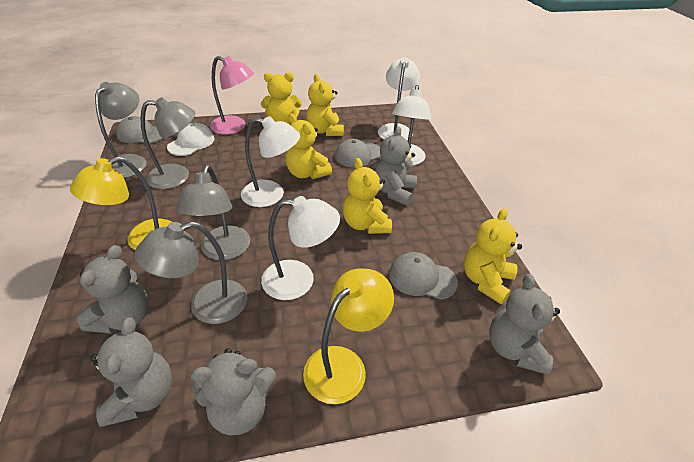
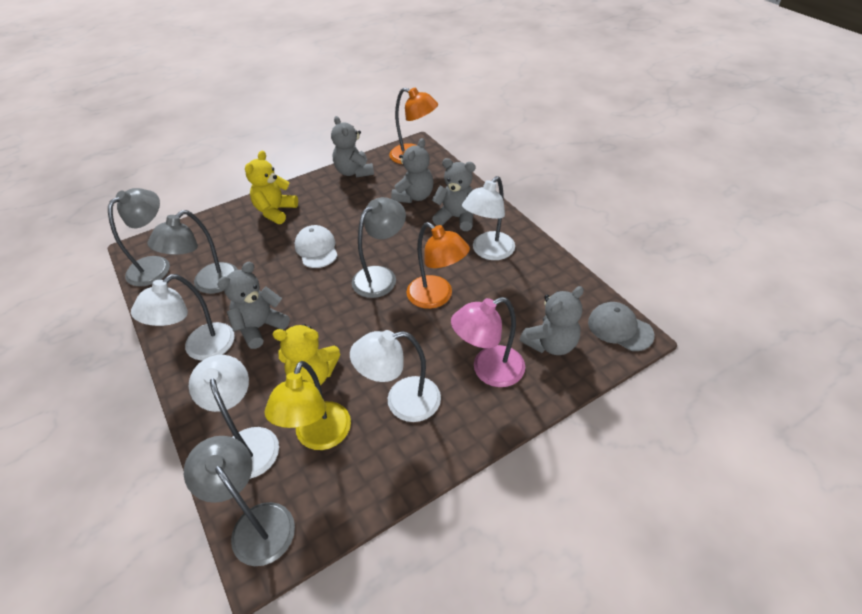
grey cap: 3 -> 1
orange lamp: 0 -> 2
yellow lamp: 2 -> 1
yellow teddy bear: 5 -> 2

